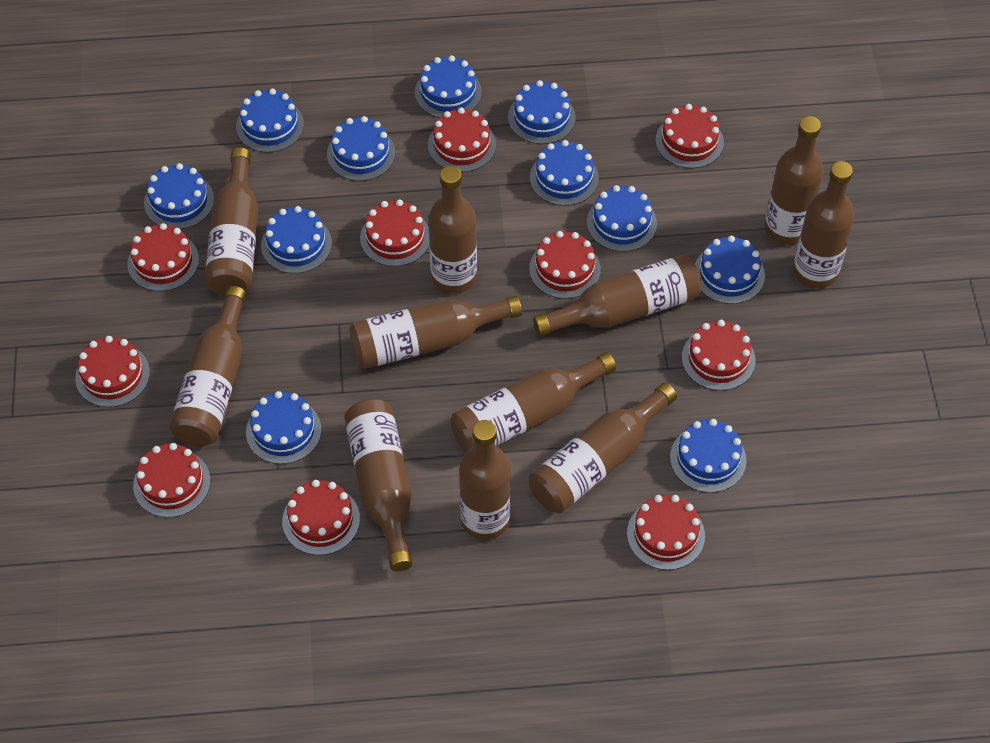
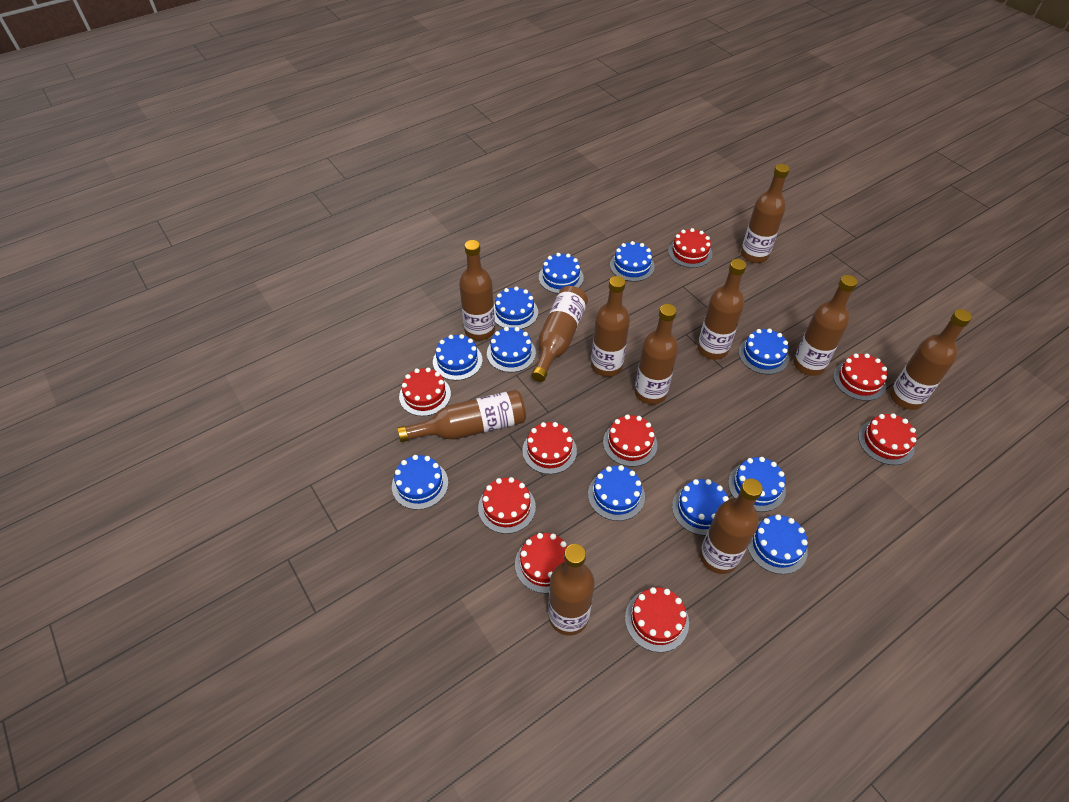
red cake: 10 -> 9

